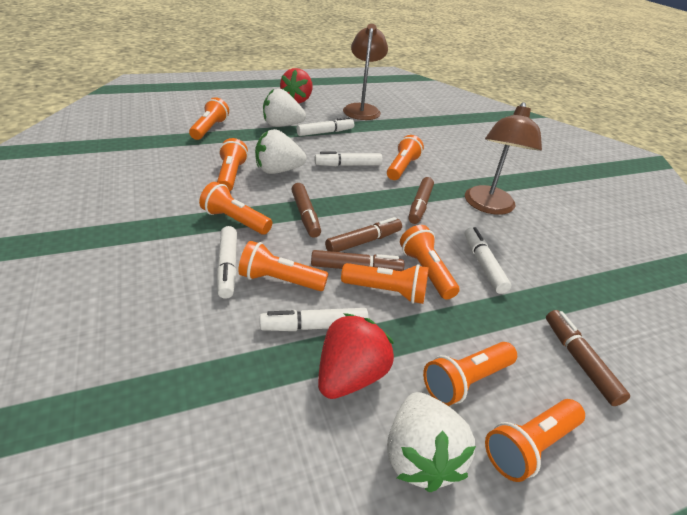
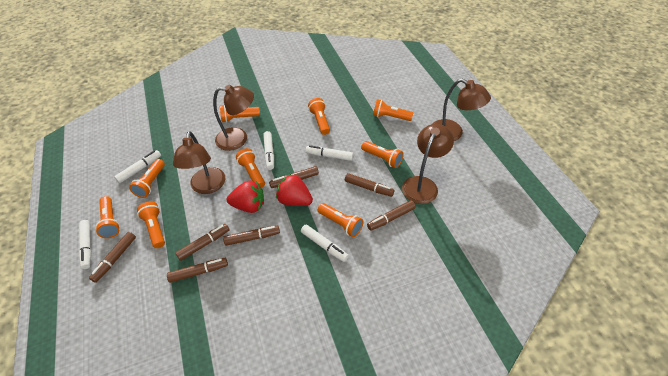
brown lamp: 2 -> 4
brown marker: 5 -> 7
white strawberry: 3 -> 0

